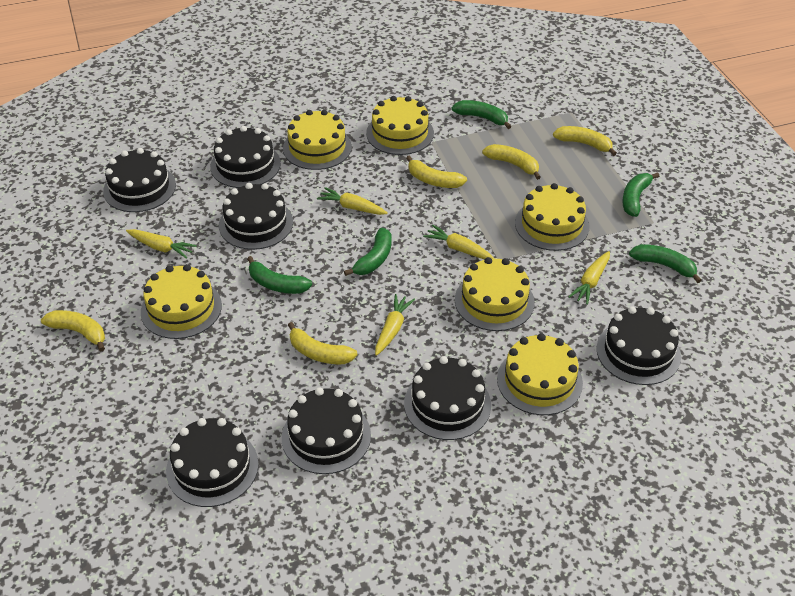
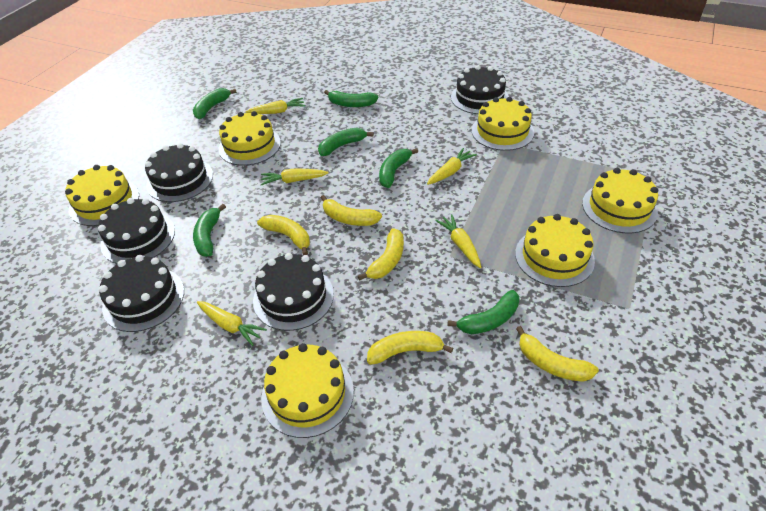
black cake: 7 -> 5
green banana: 5 -> 6

